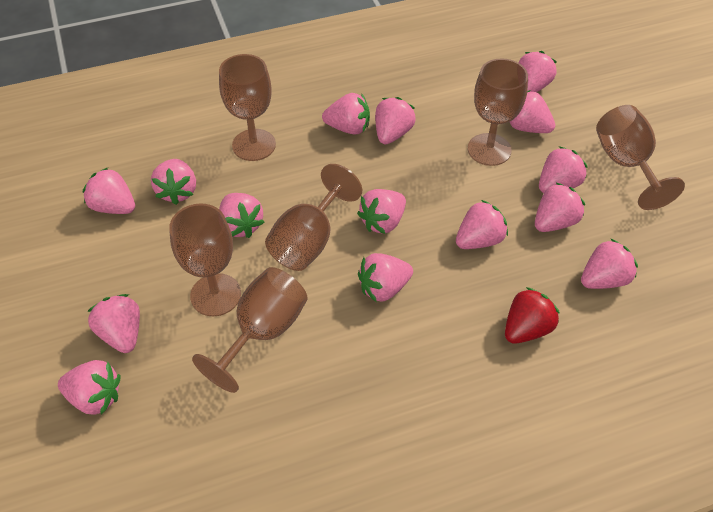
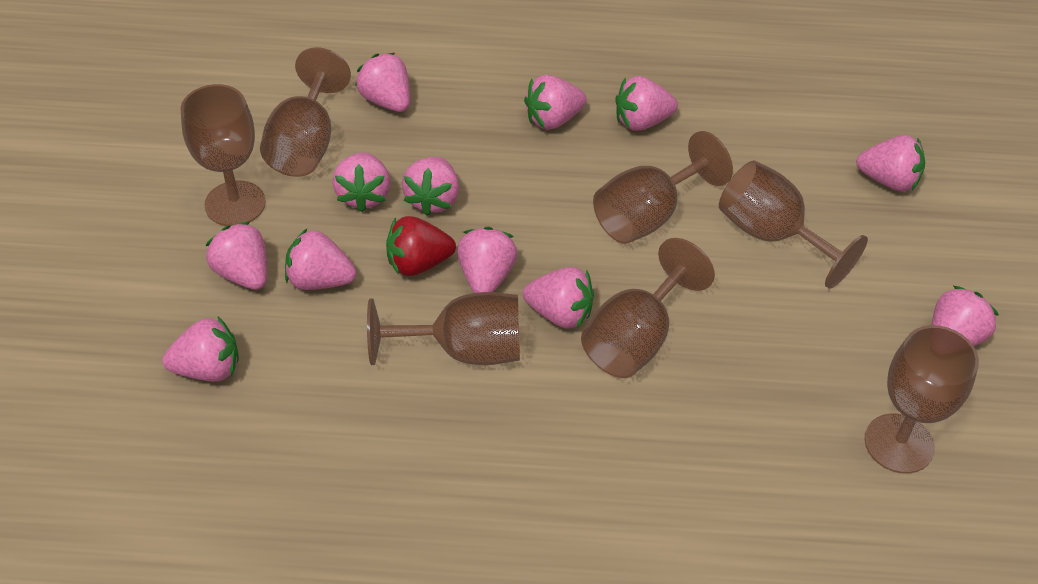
brown goblet: 6 -> 7
pink strawberry: 15 -> 12

